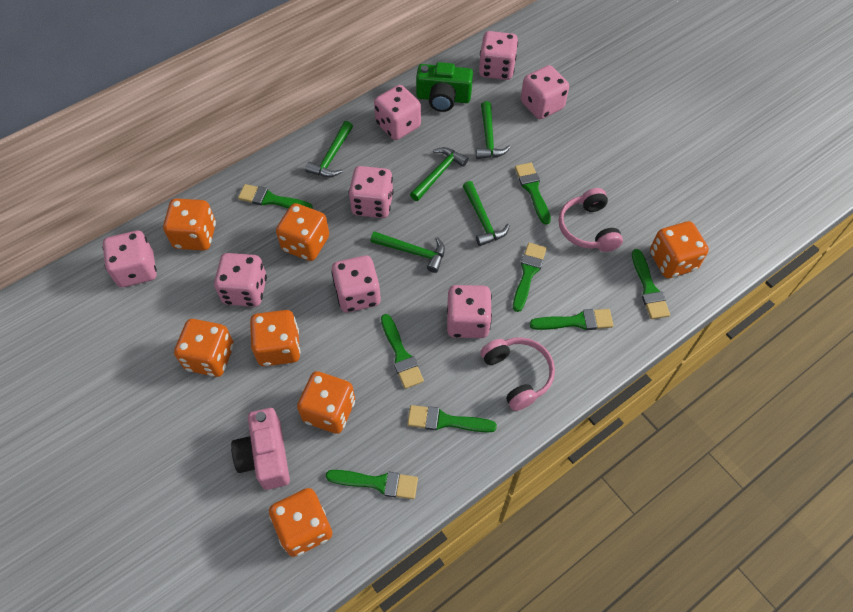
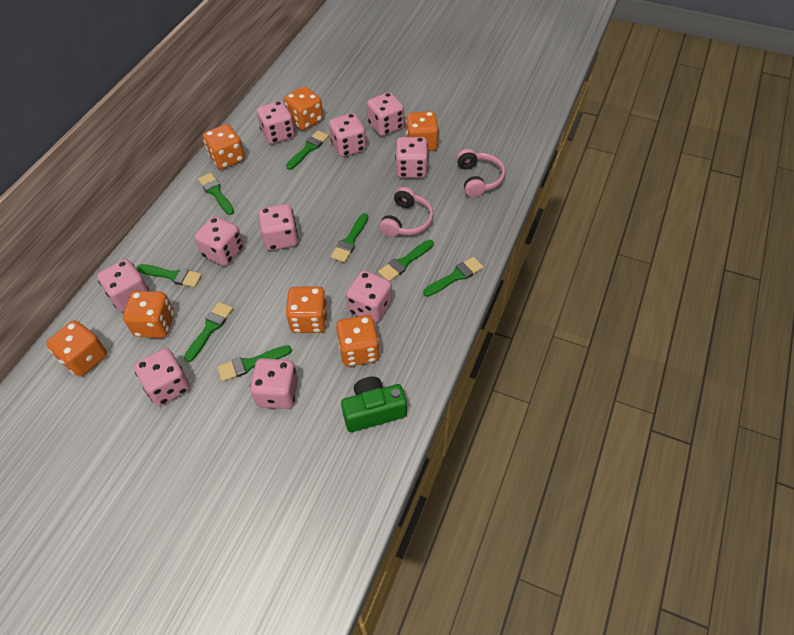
green hammer: 5 -> 0
pink camera: 1 -> 0
pink dice: 8 -> 10

